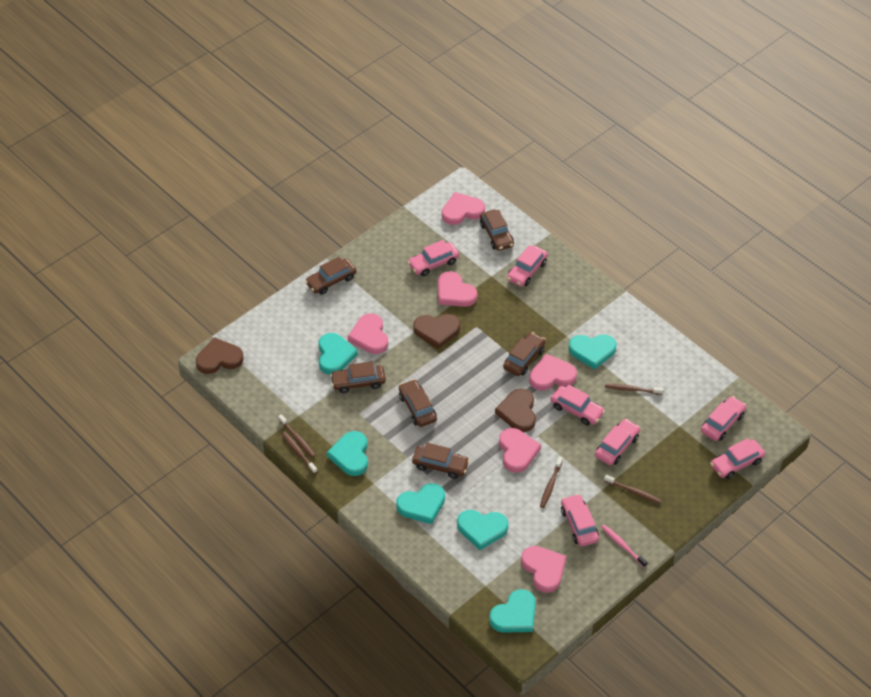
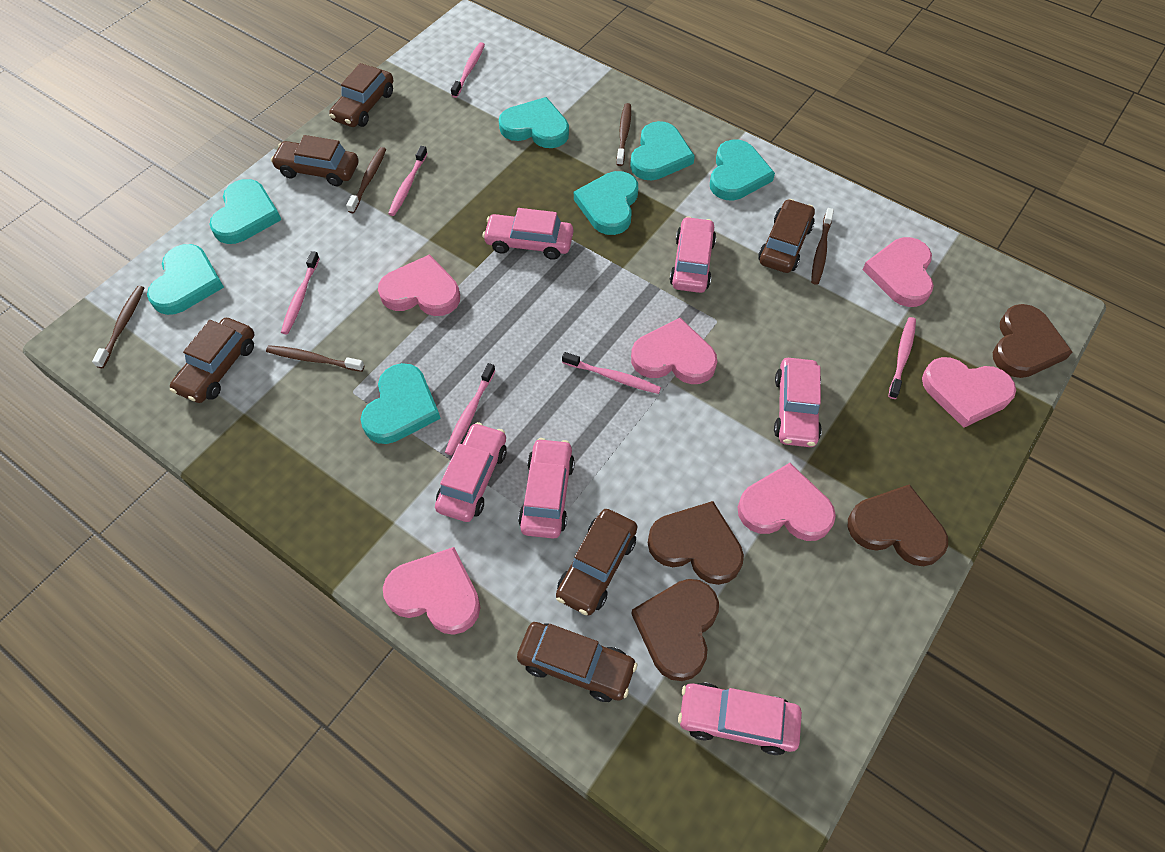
brown heart: 3 -> 4
pink car: 7 -> 6
pink toothbrush: 1 -> 6
turquoise heart: 6 -> 7

